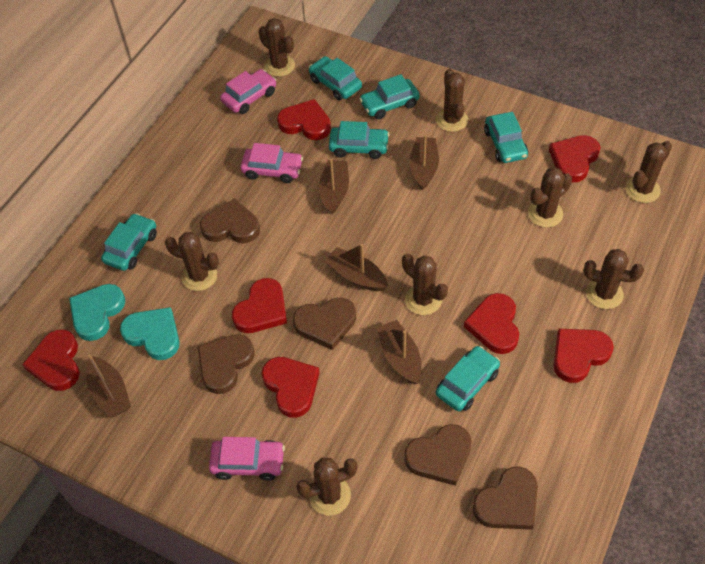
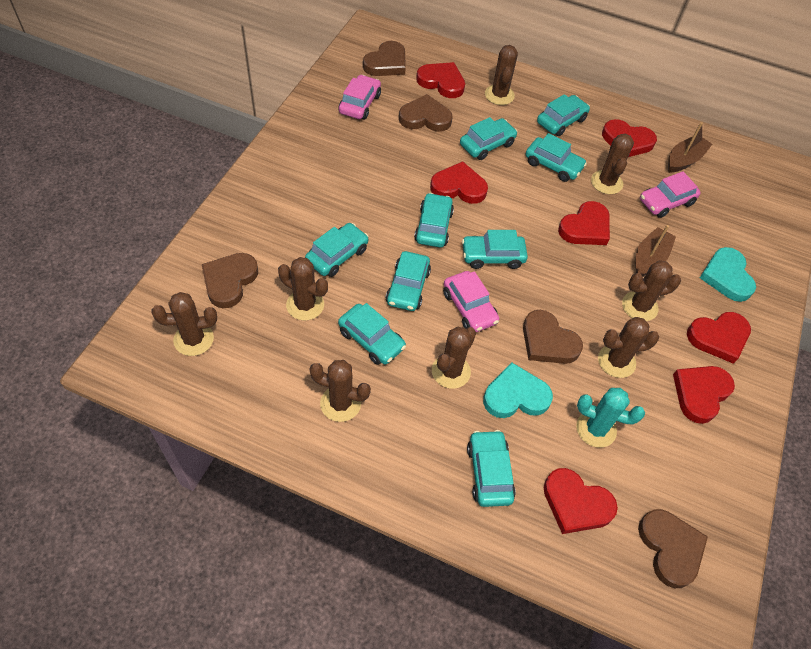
brown boat: 5 -> 2
turquoise cactus: 0 -> 1
turquoise car: 6 -> 9

